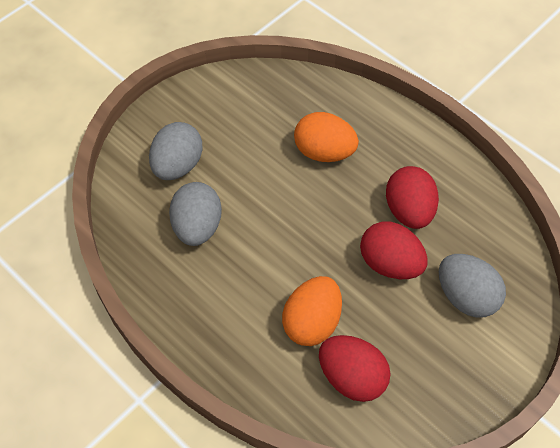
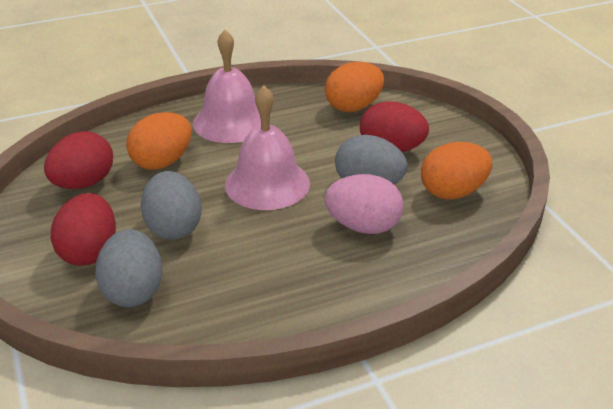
orange egg: 2 -> 3
pink bell: 0 -> 2
pink egg: 0 -> 1

